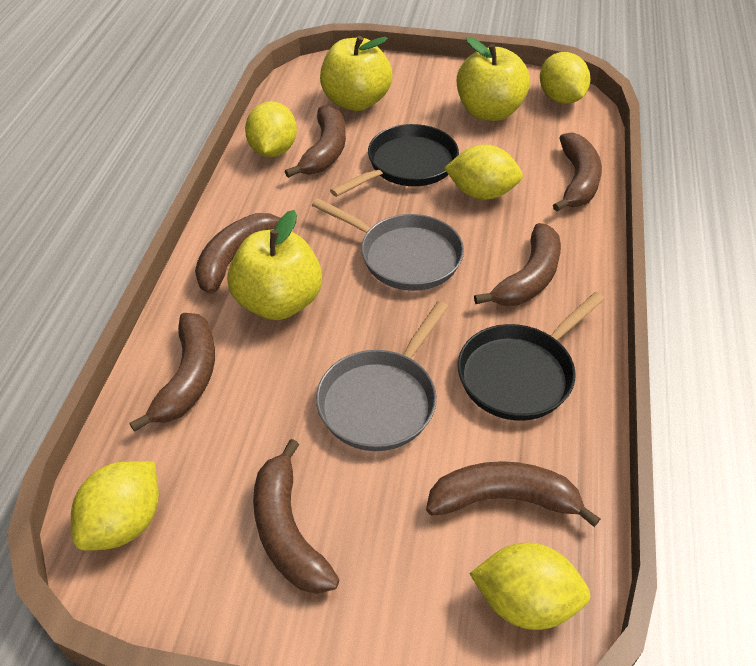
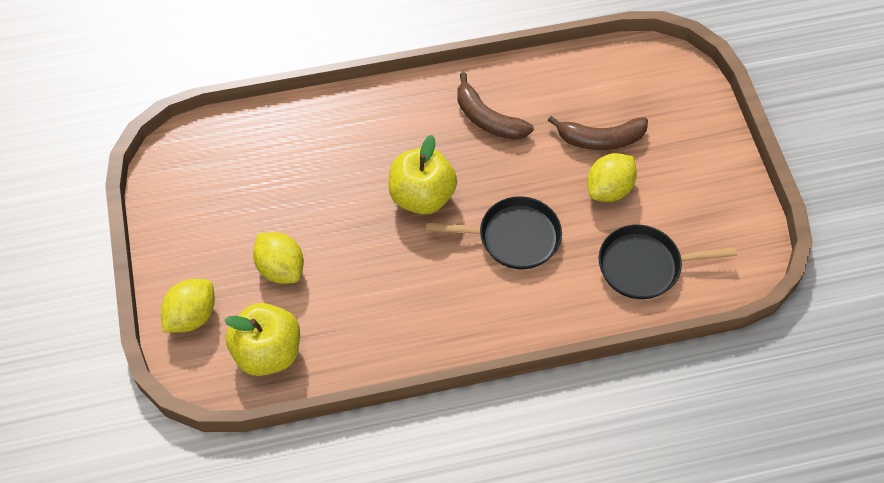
brown banana: 7 -> 2
grey pan: 2 -> 0
yellow apple: 3 -> 2
yellow lemon: 5 -> 3

